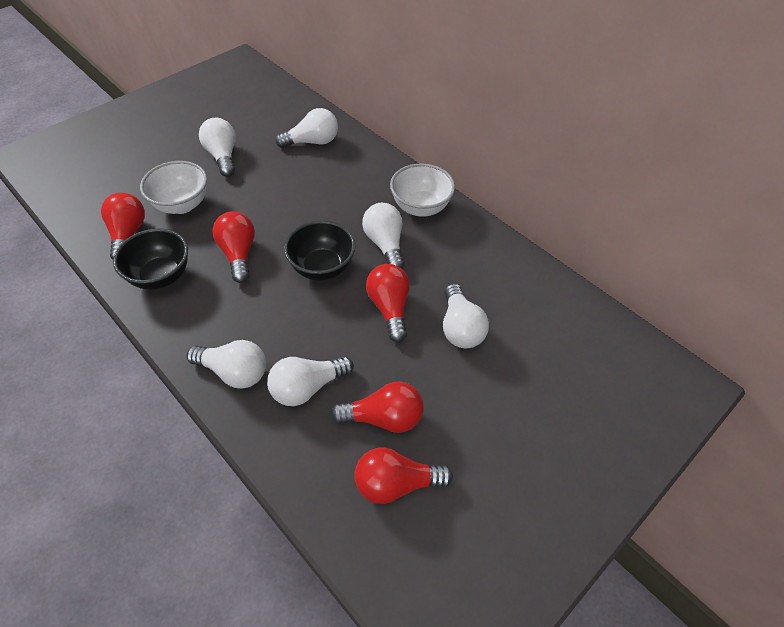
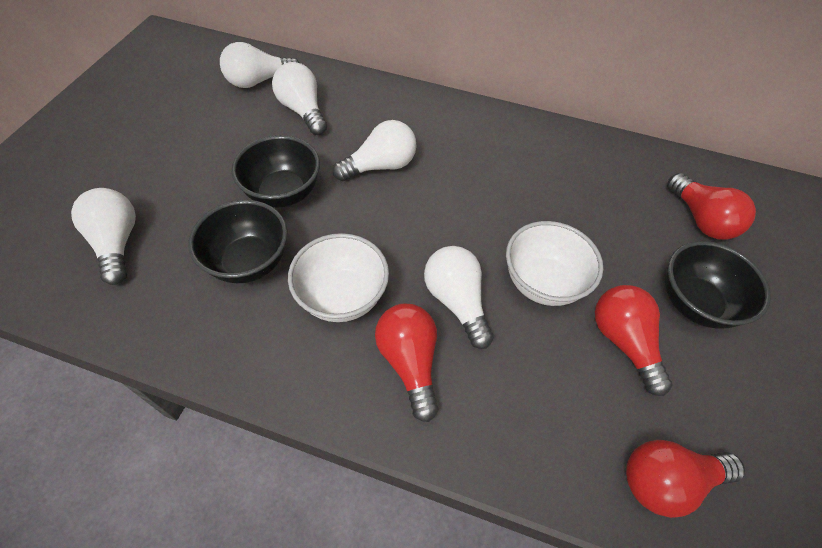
black bowl: 2 -> 3
red light bulb: 5 -> 4
white light bulb: 6 -> 5

